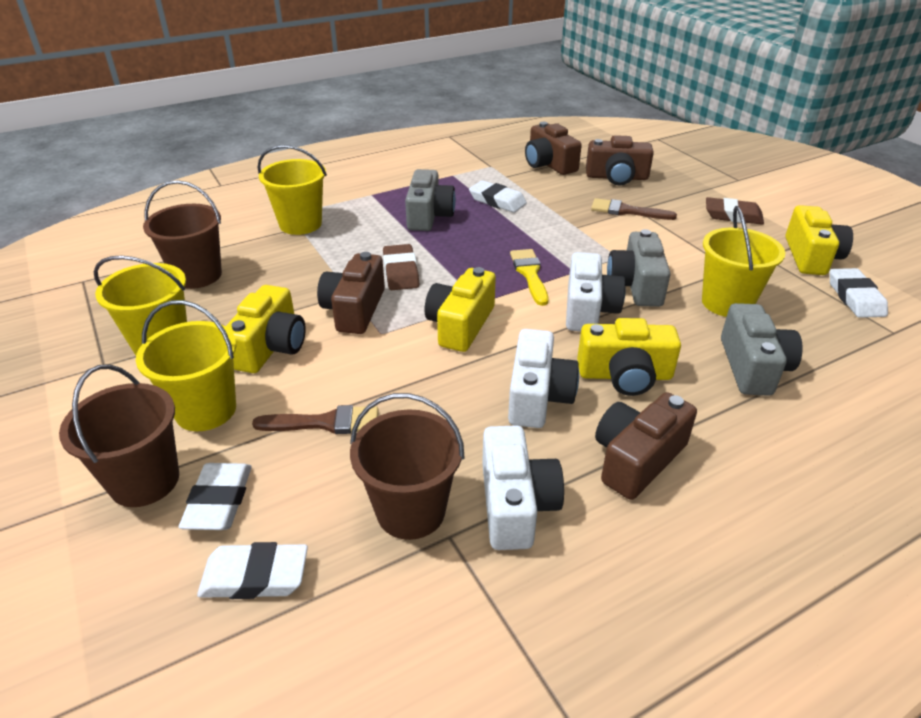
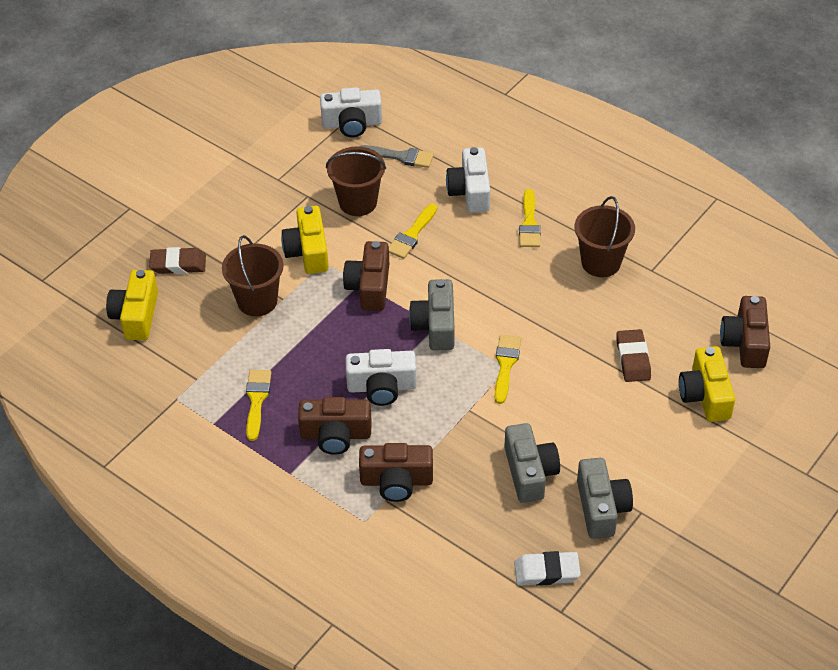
brown brush: 2 -> 0
grey brush: 0 -> 1
white eraser: 4 -> 1
yellow brush: 1 -> 4
yellow bucket: 4 -> 0
yellow camera: 4 -> 3

